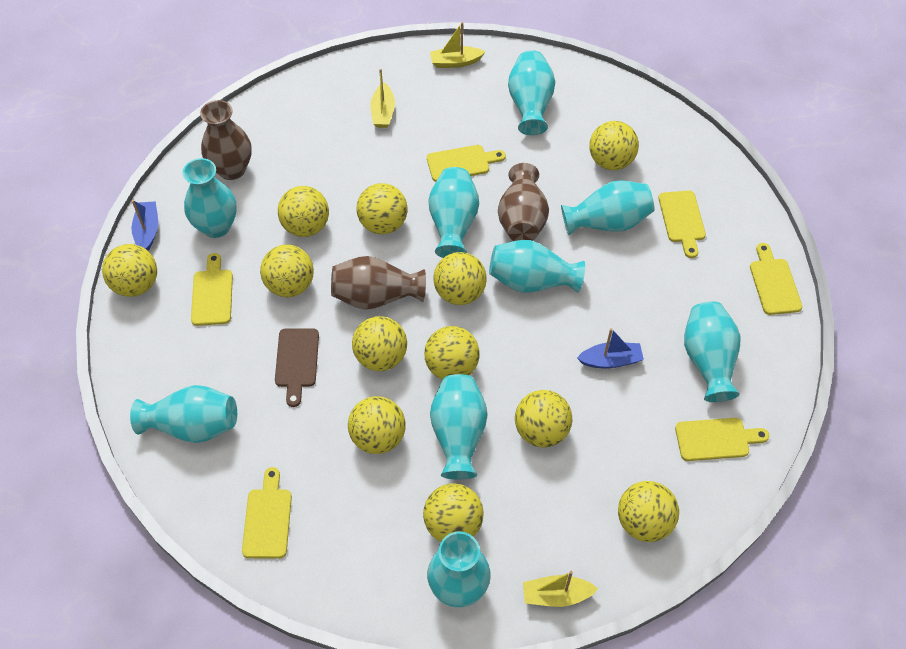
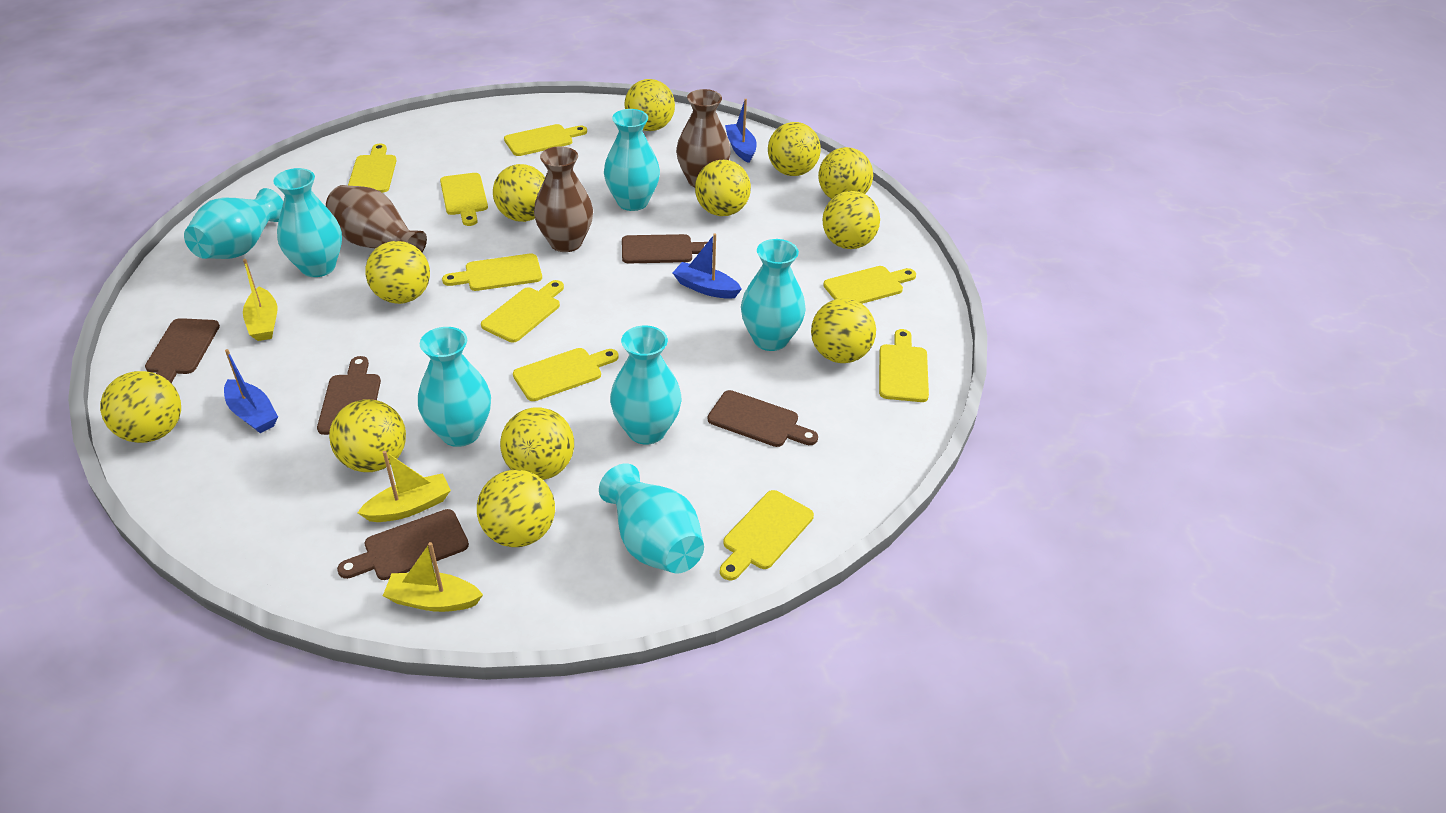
blue boat: 2 -> 3
brown cutting board: 1 -> 5
turquoise vase: 9 -> 7
yellow cutting board: 6 -> 9

